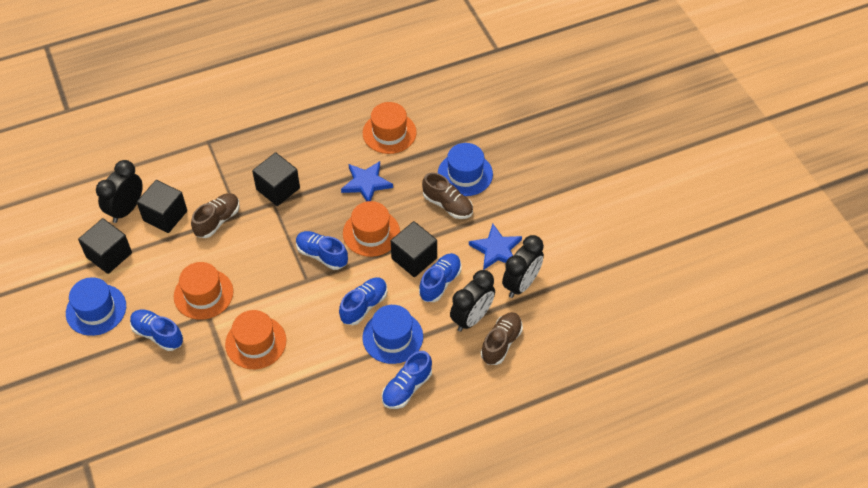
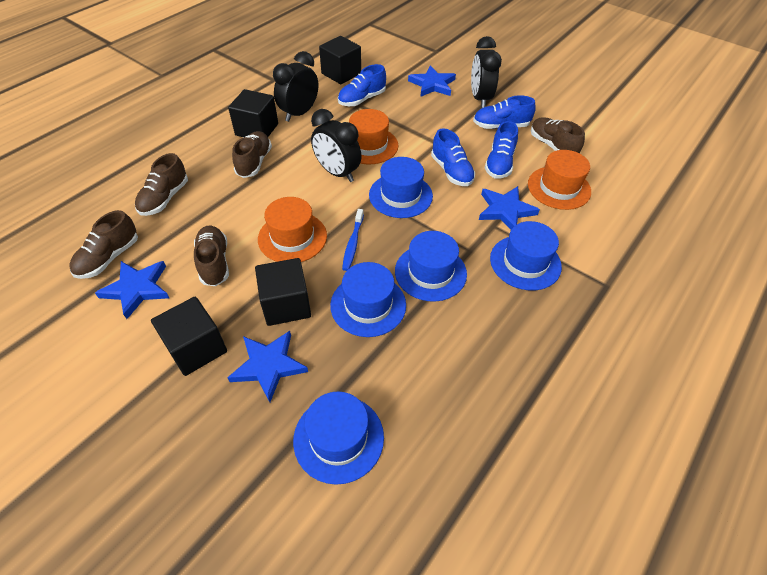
blue hat: 3 -> 5
blue shoe: 5 -> 4
blue star: 2 -> 4
blue toothbrush: 0 -> 1
brown shoe: 3 -> 5
orange hat: 4 -> 3

